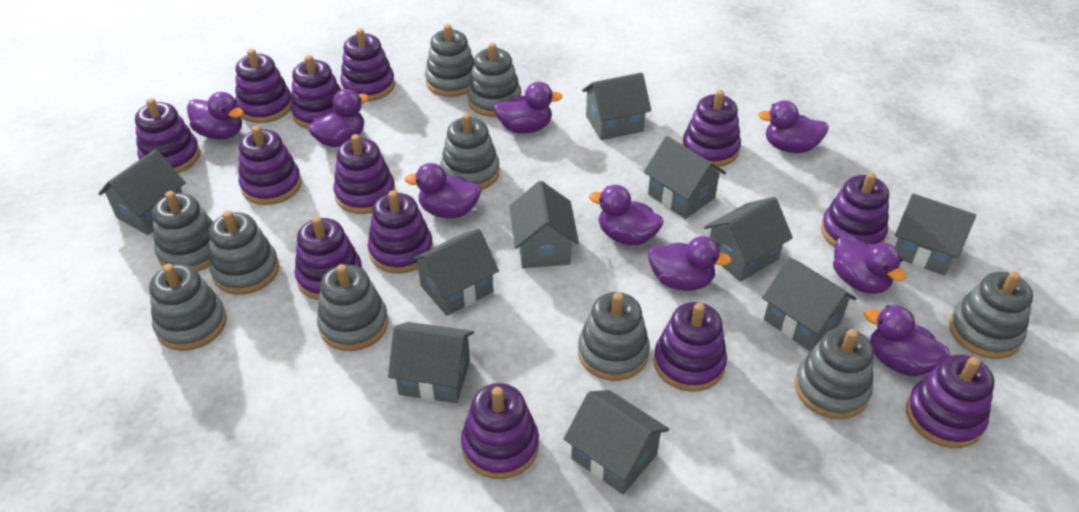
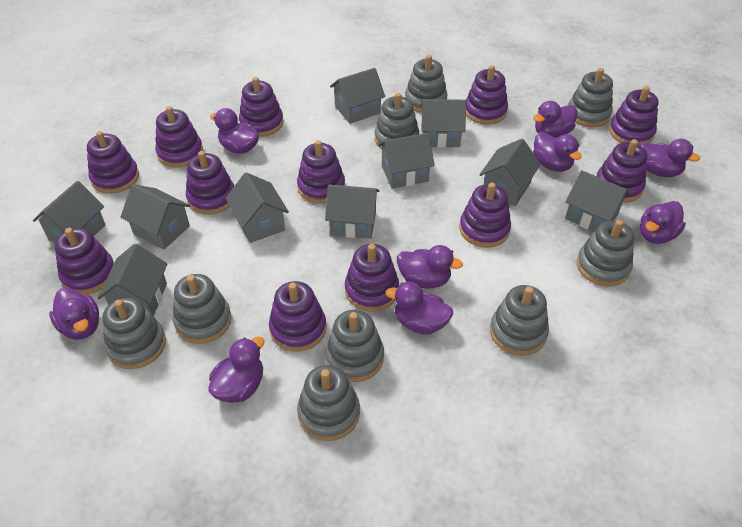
grey stacking toy: 10 -> 9
purple stacking toy: 13 -> 12

